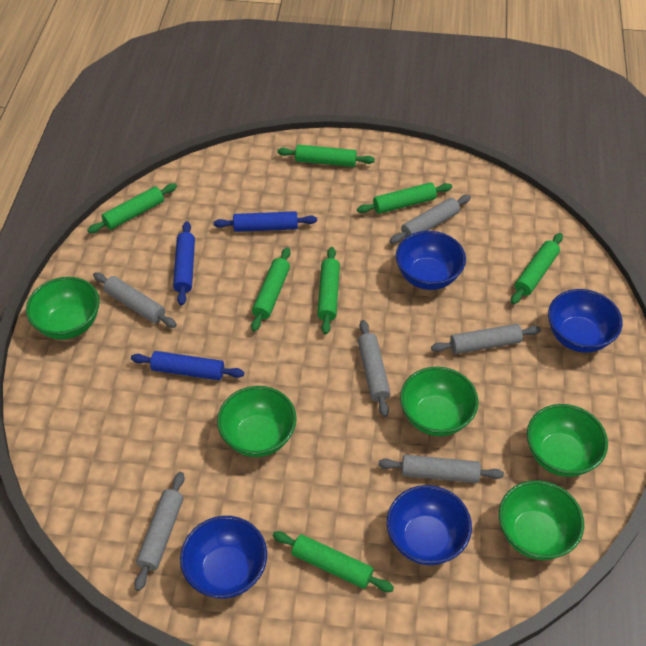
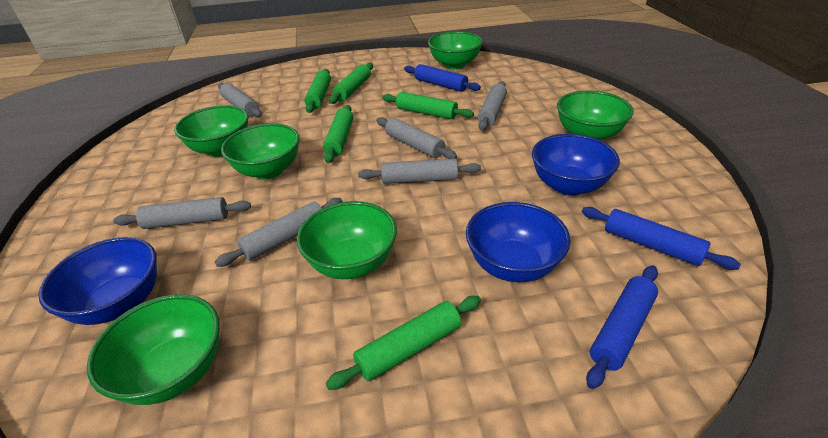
blue bowl: 4 -> 3
green bowl: 5 -> 6
green rolling pin: 7 -> 5

